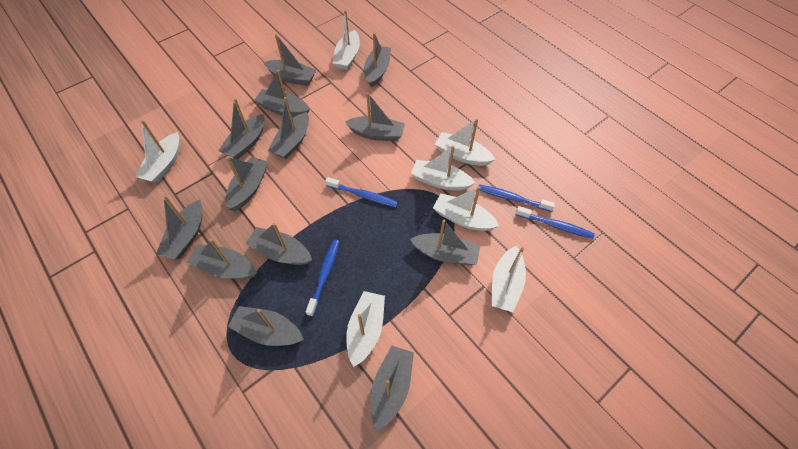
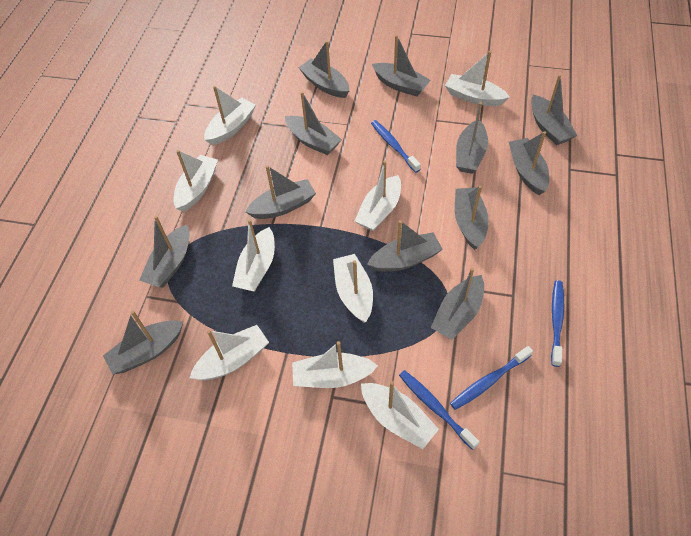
grey boat: 13 -> 12
white boat: 7 -> 9

